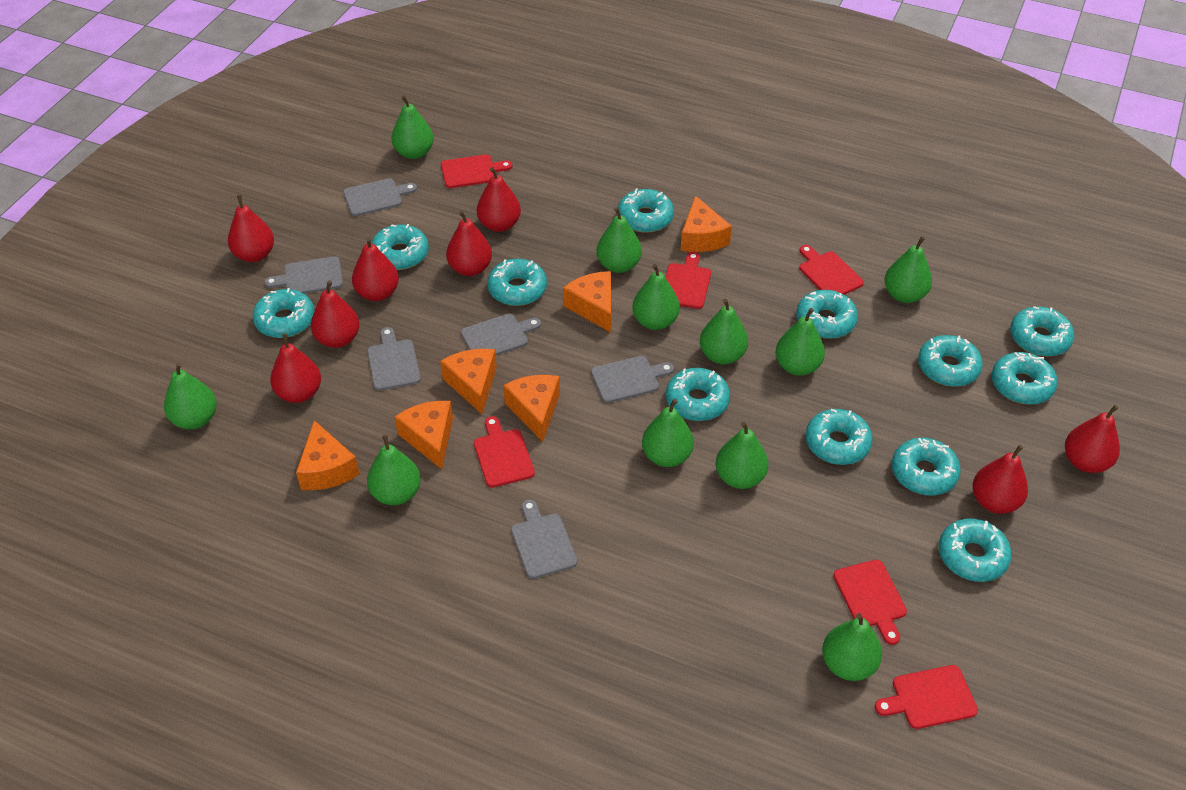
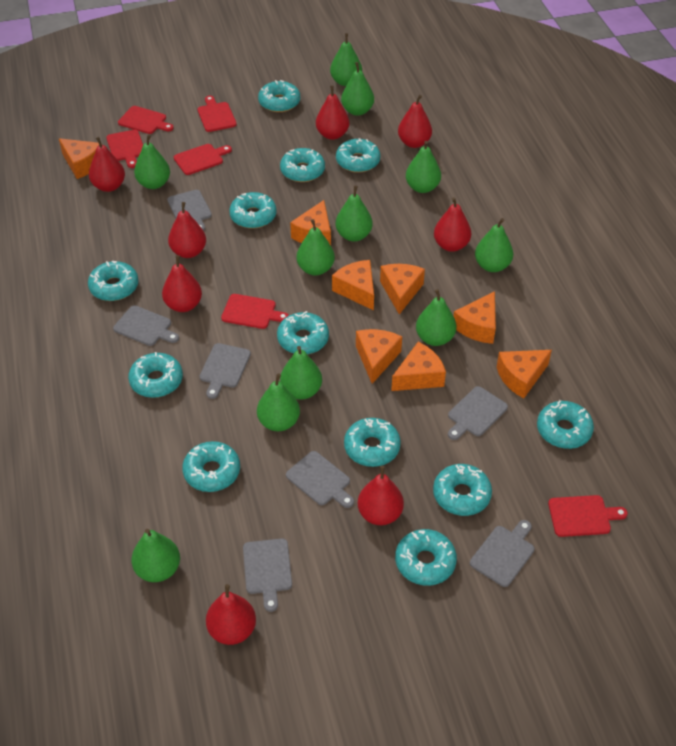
grey cutting board: 6 -> 7
orange cheese: 6 -> 8

